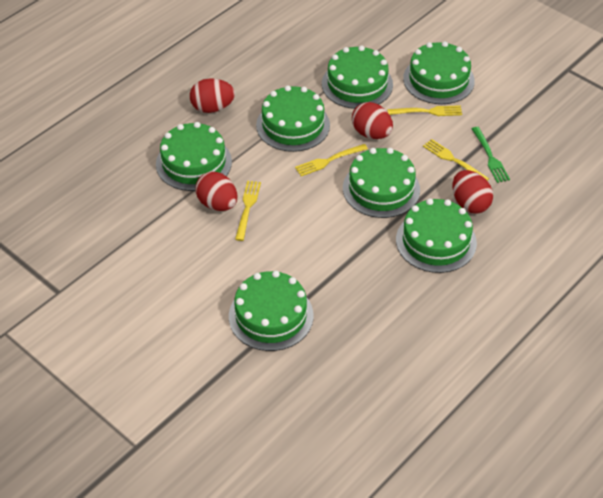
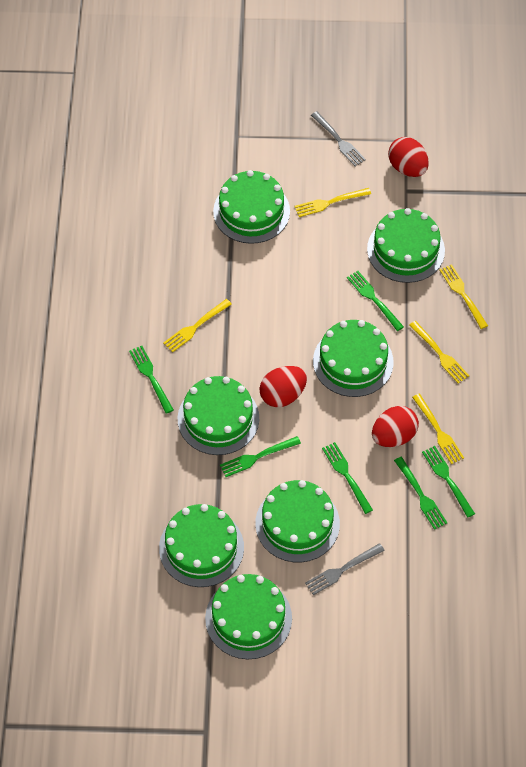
green fork: 1 -> 6
grey fork: 0 -> 2
red egg: 4 -> 3
yellow fork: 4 -> 5

